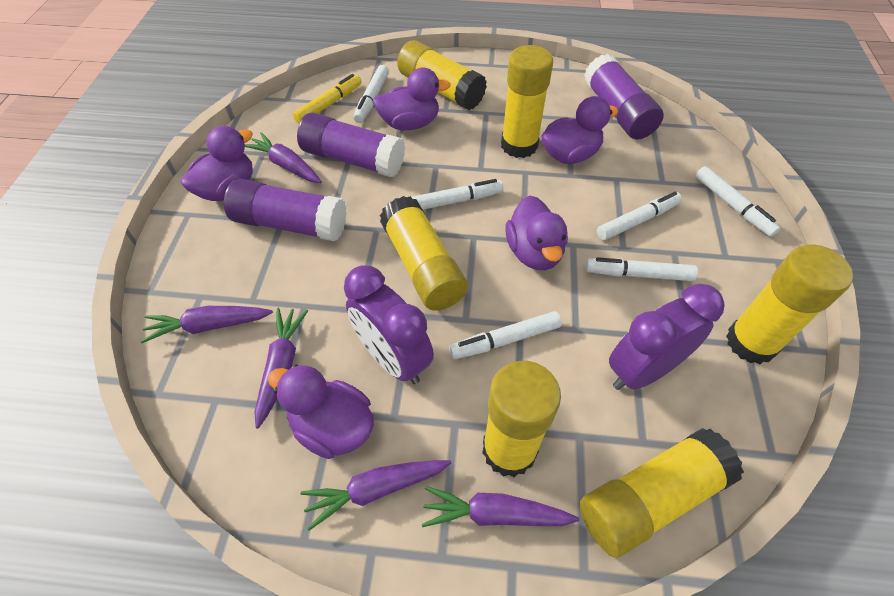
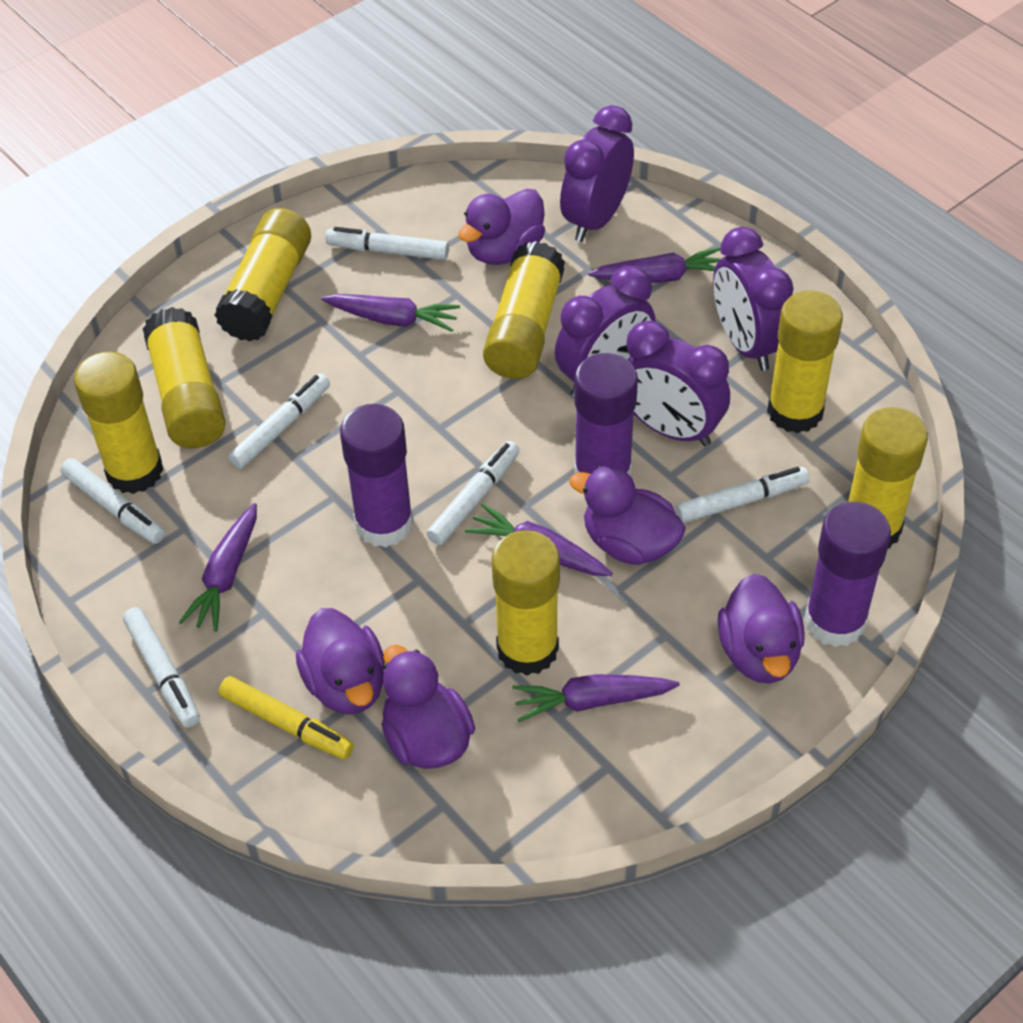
purple clock: 2 -> 4
yellow glue stick: 6 -> 7

